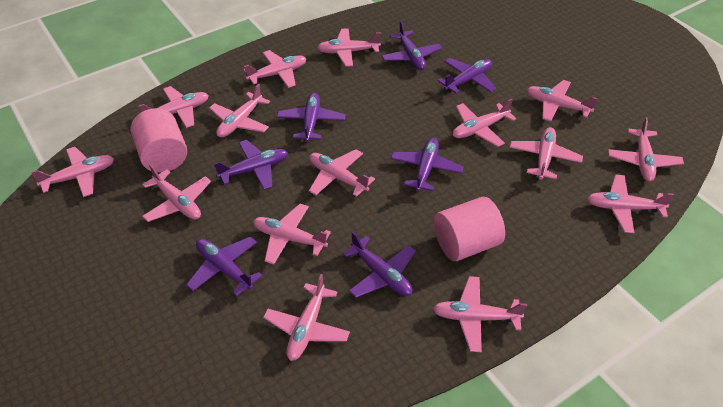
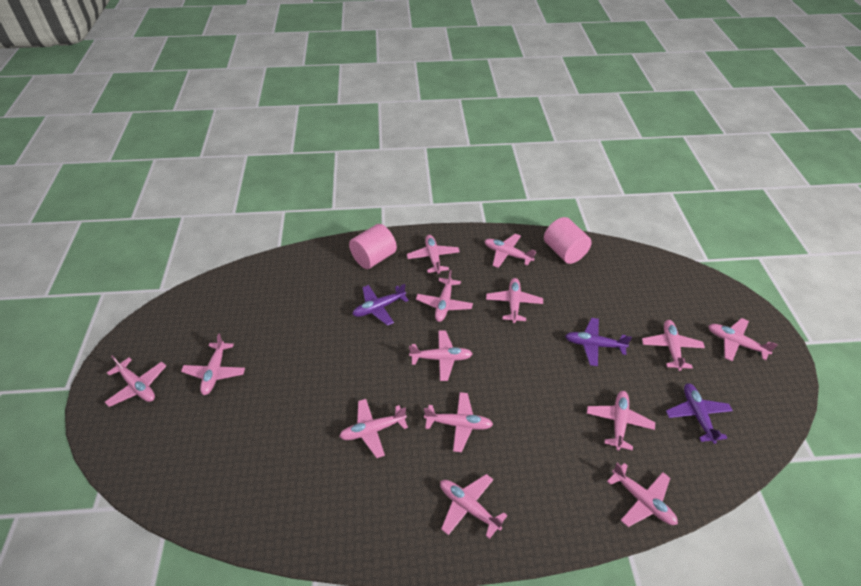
pink plane: 15 -> 14
purple plane: 7 -> 3

